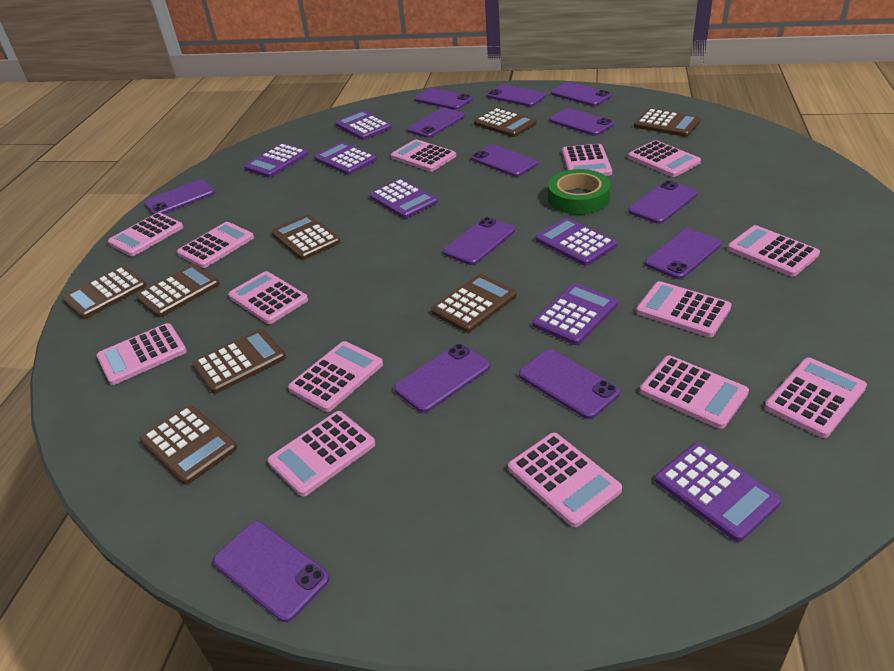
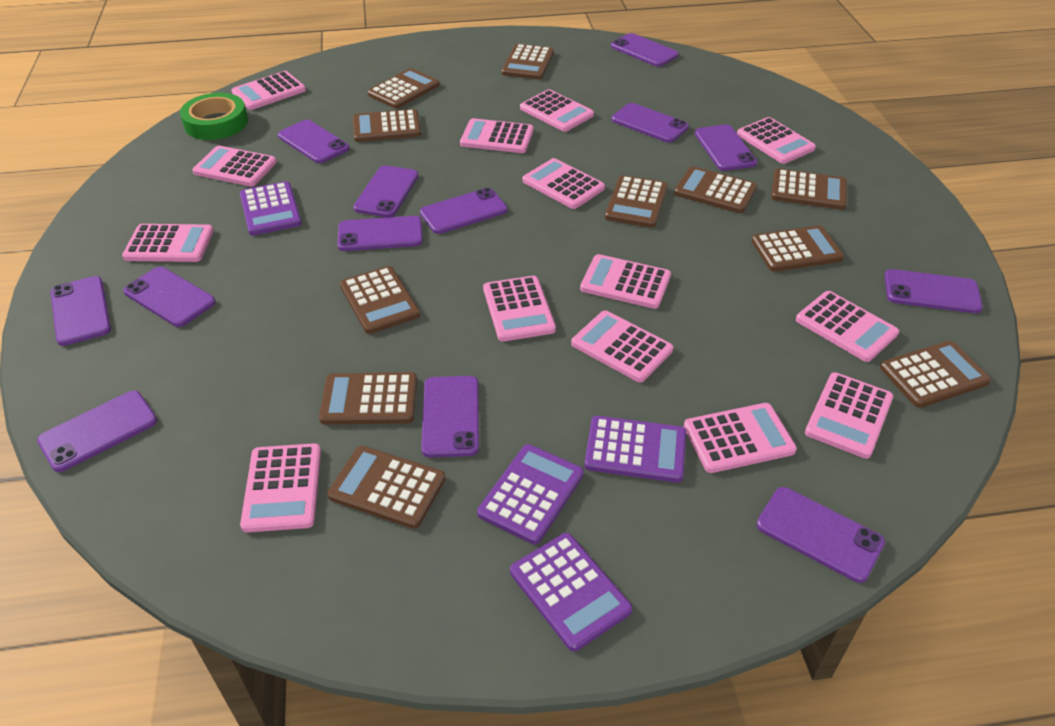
brown calculator: 8 -> 11
purple calculator: 7 -> 4

